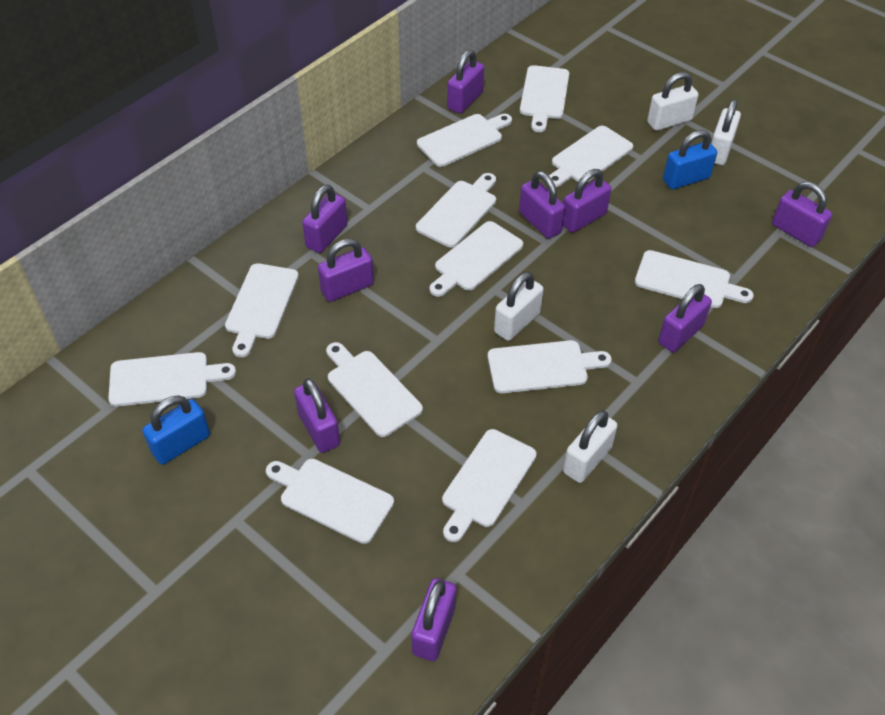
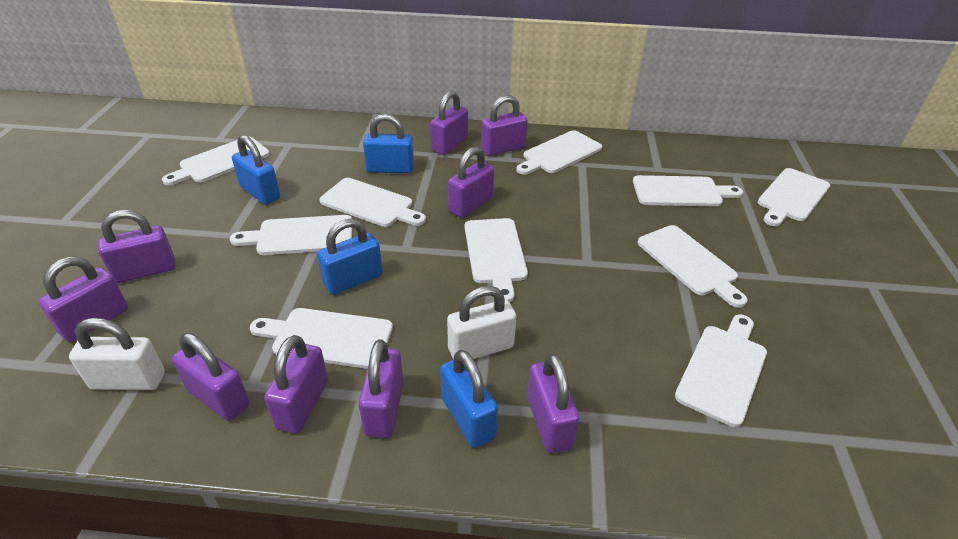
blue padlock: 2 -> 4
white cutting board: 12 -> 10
white padlock: 4 -> 2

